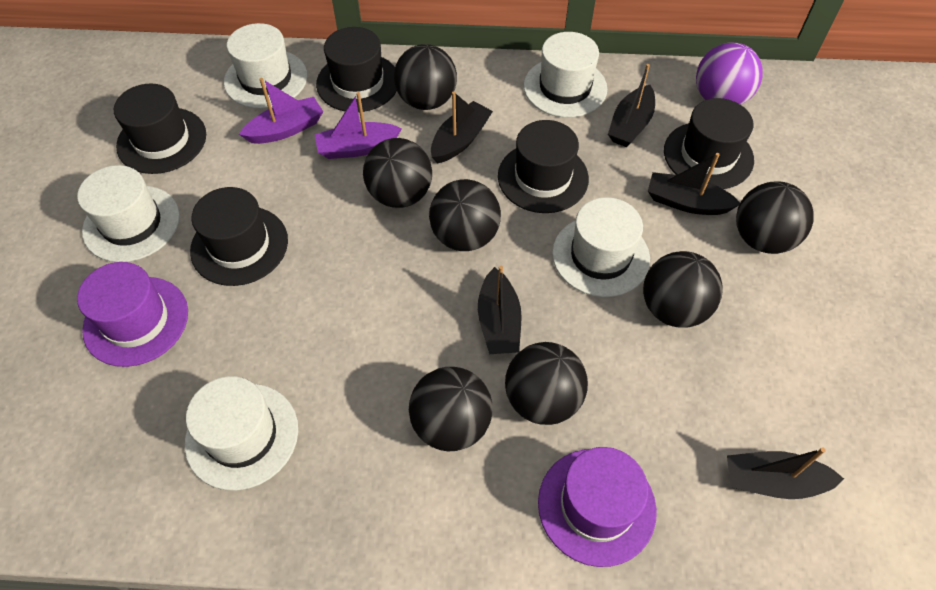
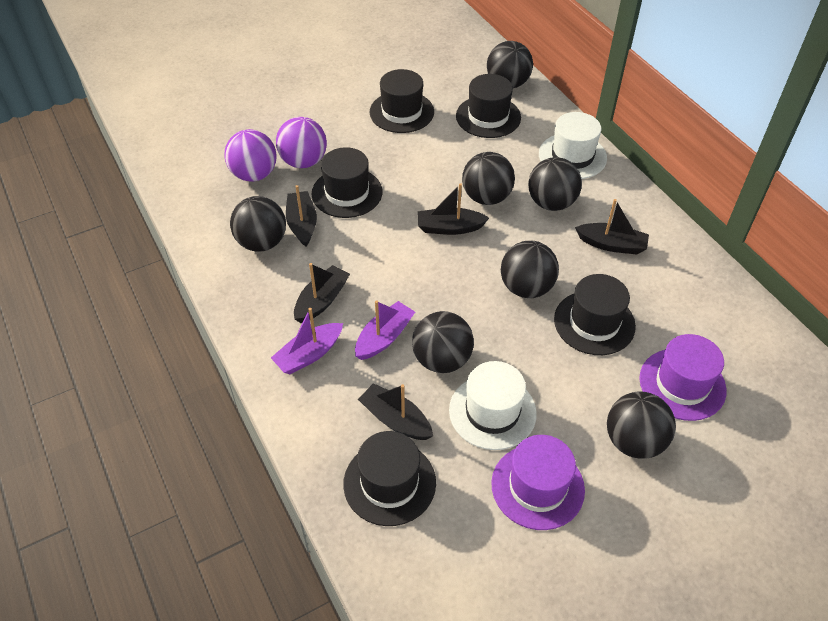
purple ball: 1 -> 2
white hat: 5 -> 2

